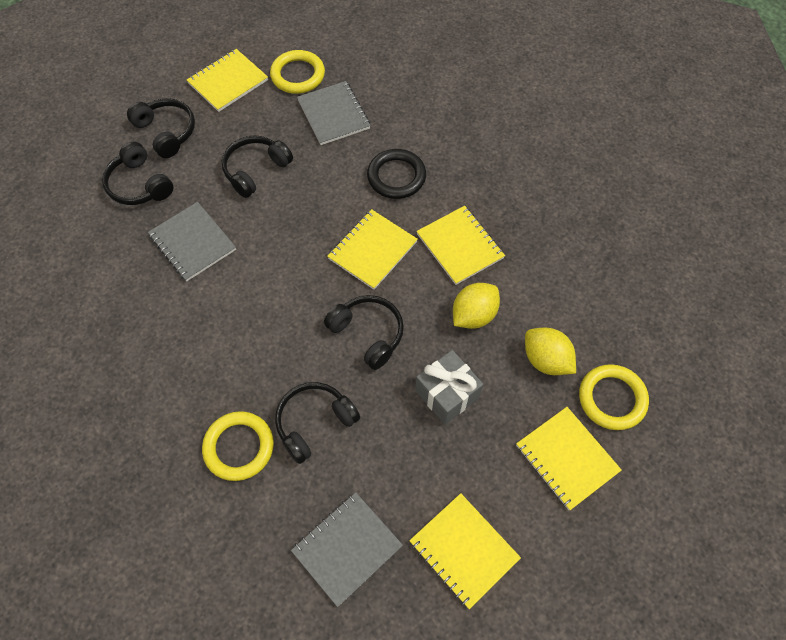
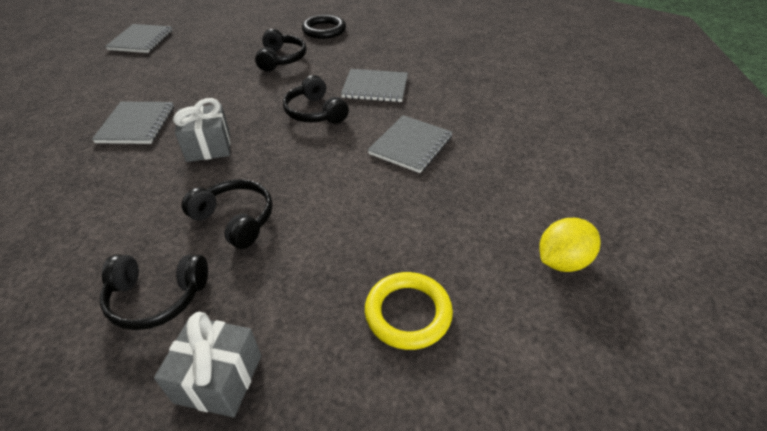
black headphones: 5 -> 4
grey gift: 1 -> 2
grey notebook: 3 -> 4
yellow lemon: 2 -> 1
yellow notebook: 5 -> 0
yellow ring: 3 -> 1

